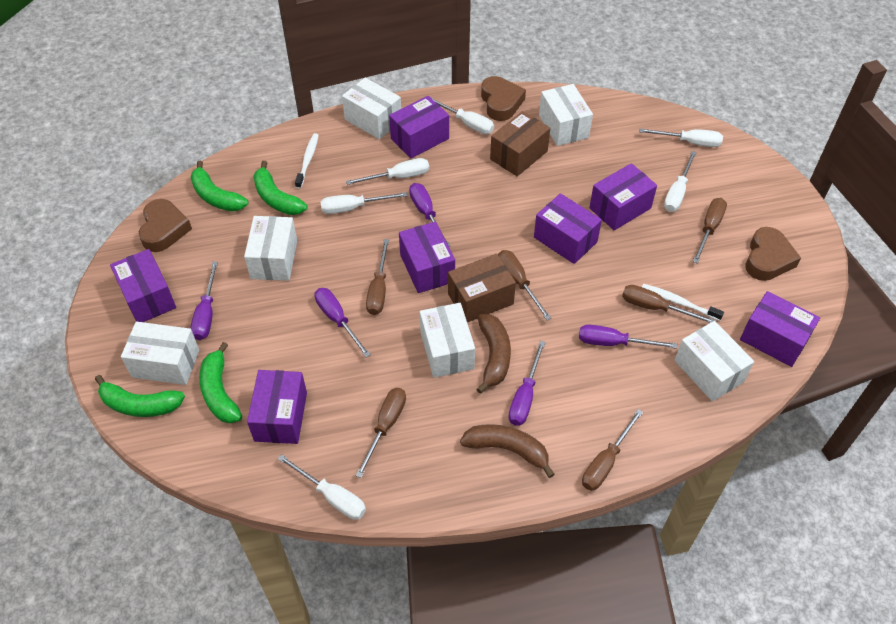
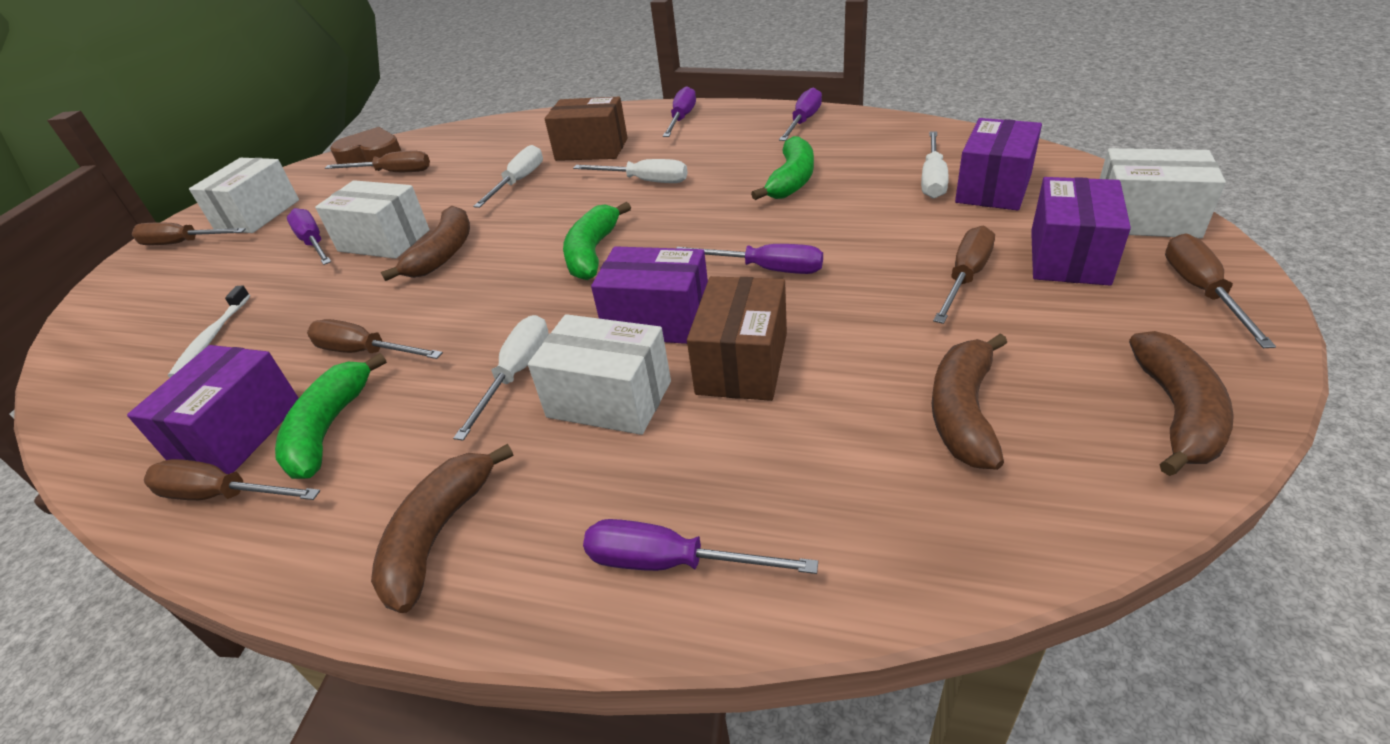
brown banana: 2 -> 4
brown heart: 3 -> 1
green banana: 4 -> 3
purple box: 7 -> 4
white box: 6 -> 4
white screwdriver: 6 -> 4
white toothbrush: 2 -> 1

